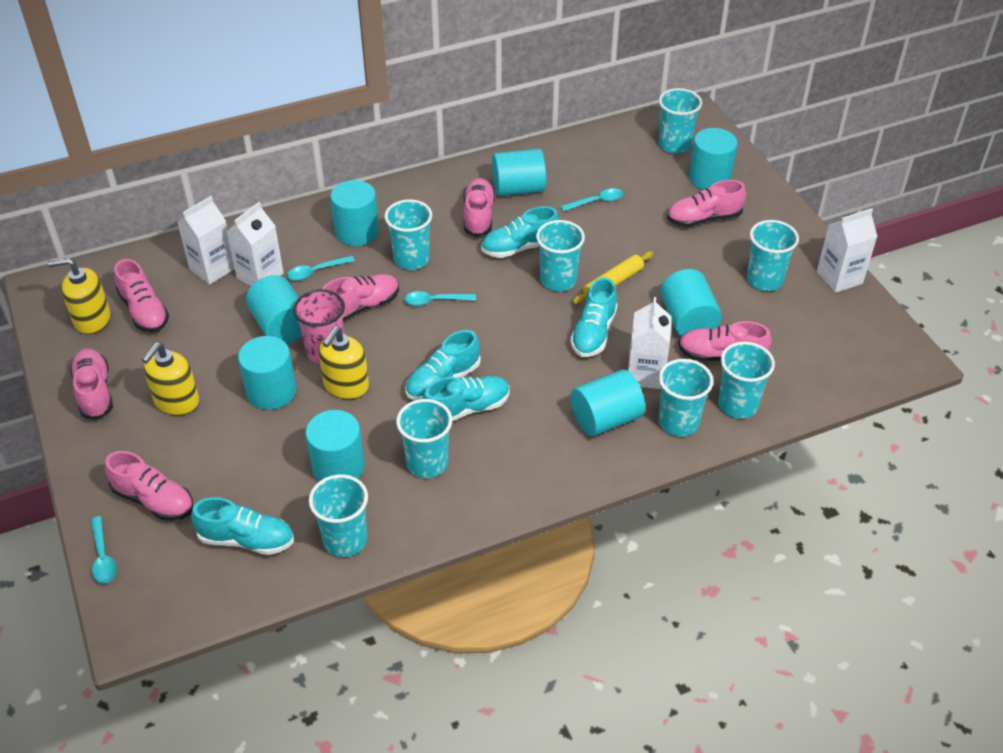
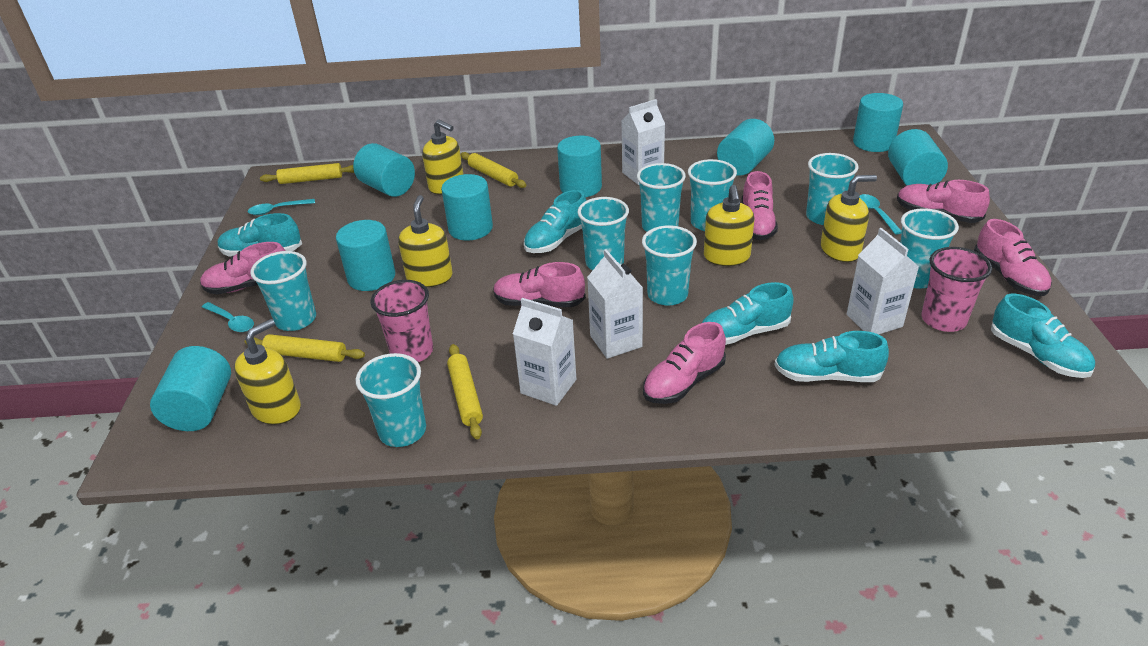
pink cup: 1 -> 2
pink shoe: 7 -> 6
turquoise spoon: 4 -> 3
yellow rolling pin: 1 -> 4
yellow soap dispenser: 3 -> 5

